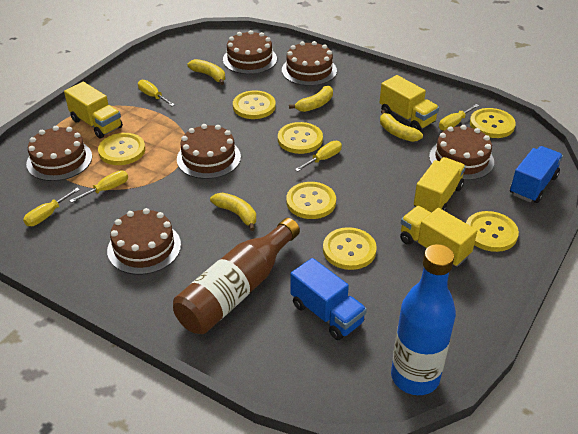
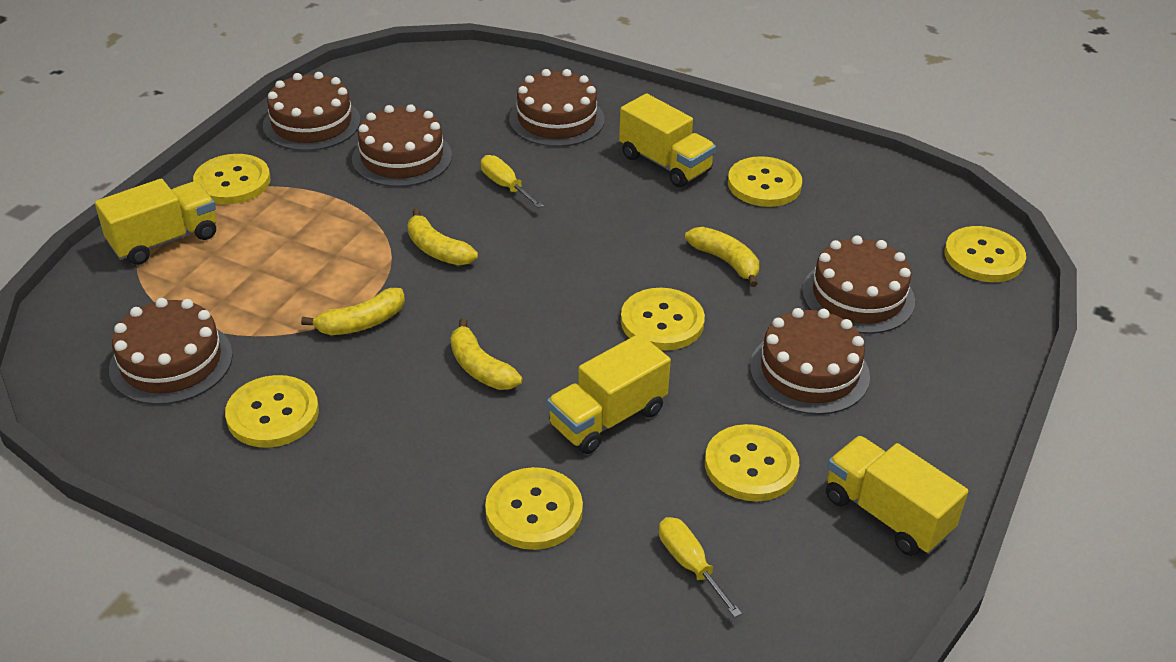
blue bottle: 1 -> 0
blue truck: 2 -> 0
brown bottle: 1 -> 0
yellow screwdriver: 5 -> 2

